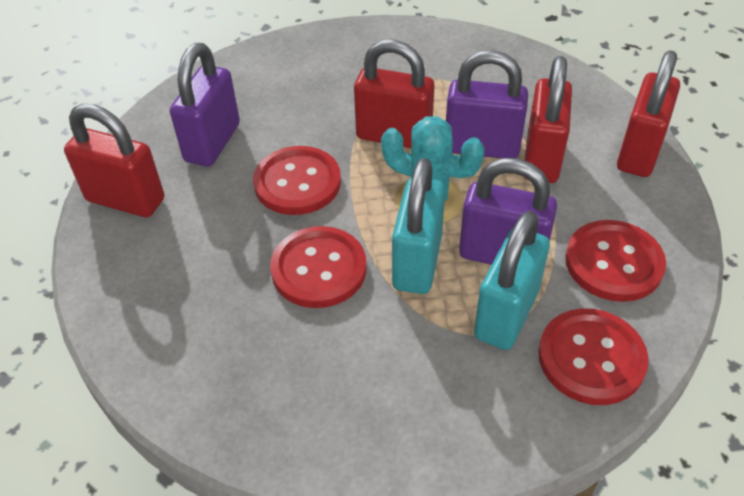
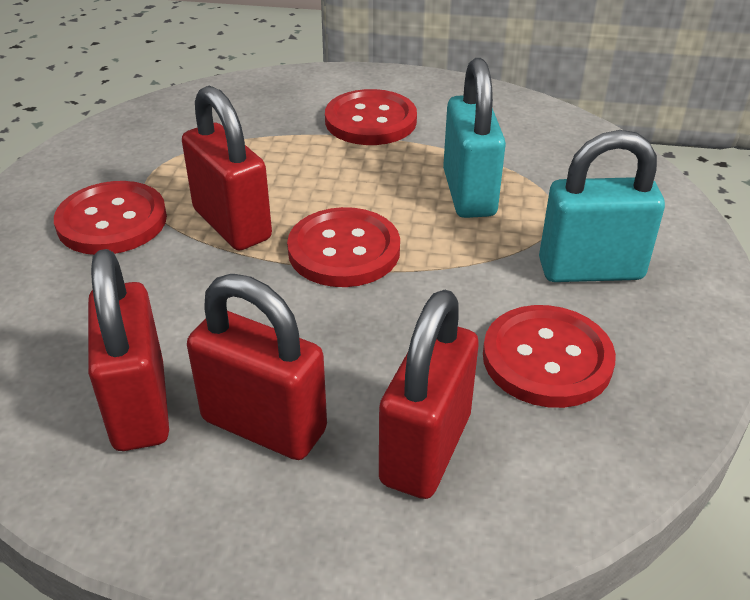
purple padlock: 3 -> 0
turquoise cactus: 1 -> 0

